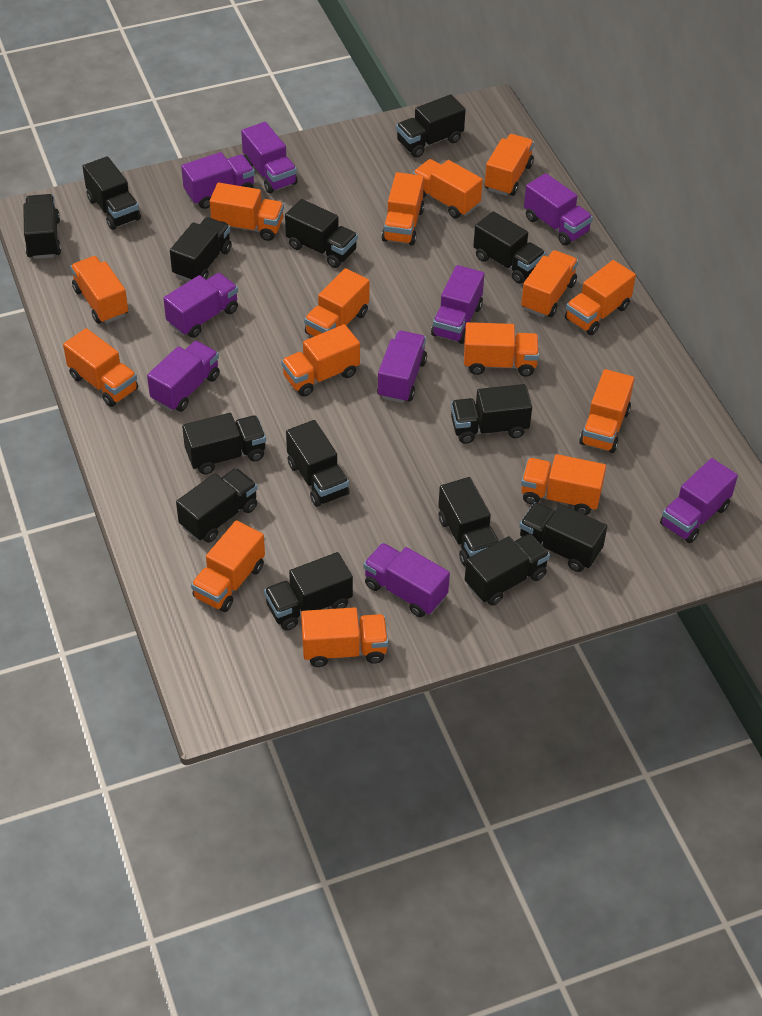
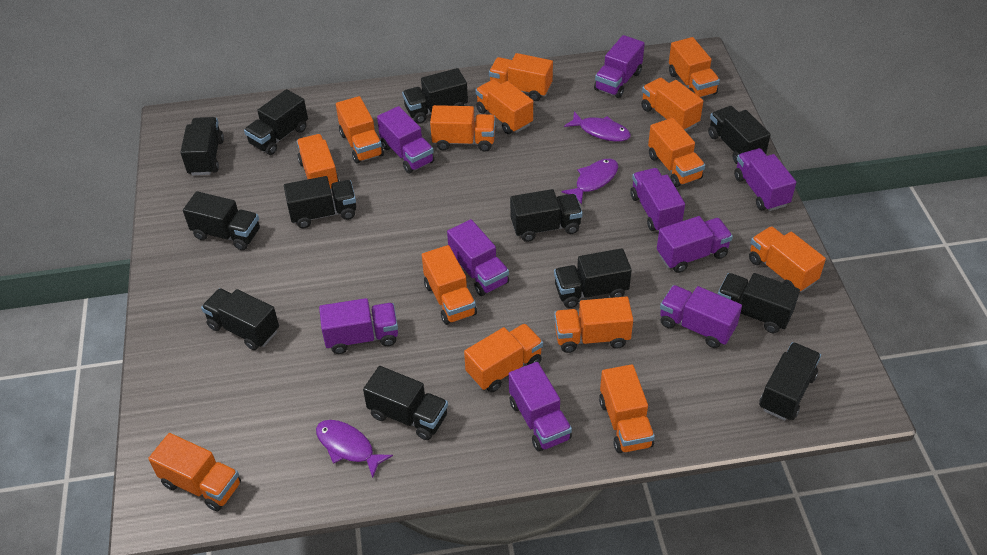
black truck: 14 -> 12
orange truck: 15 -> 14
purple fish: 0 -> 3

